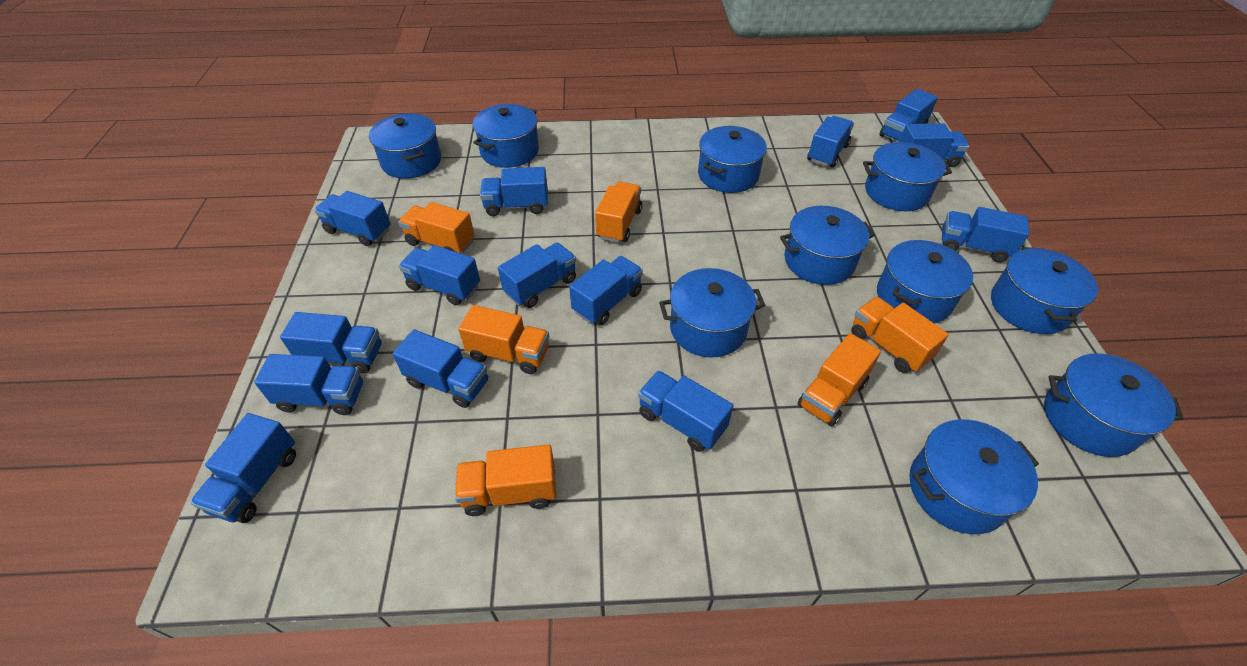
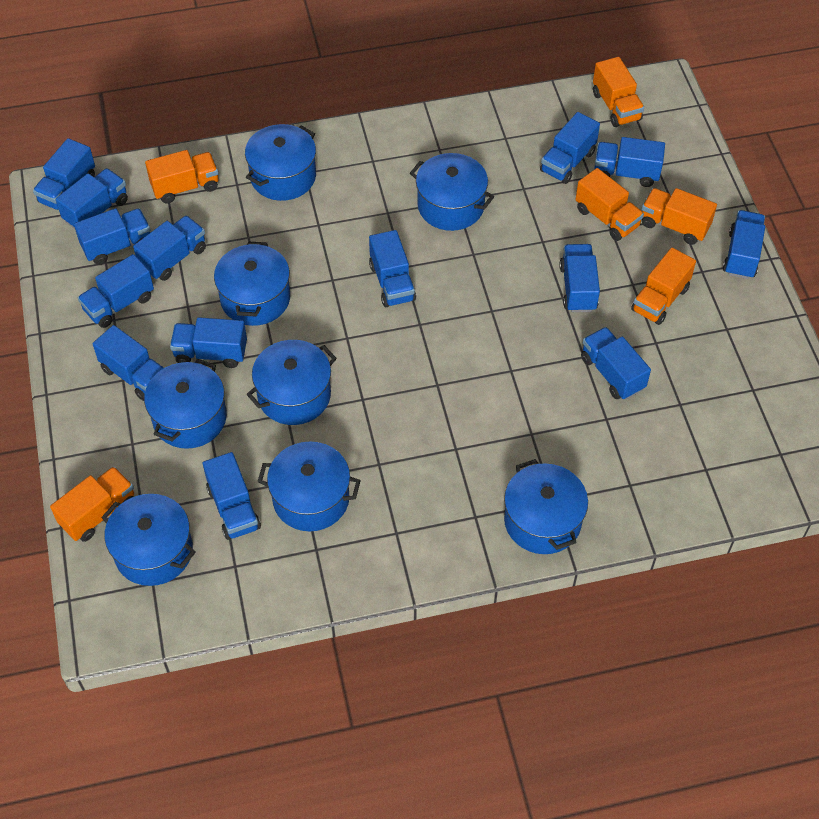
blue pot: 10 -> 8

